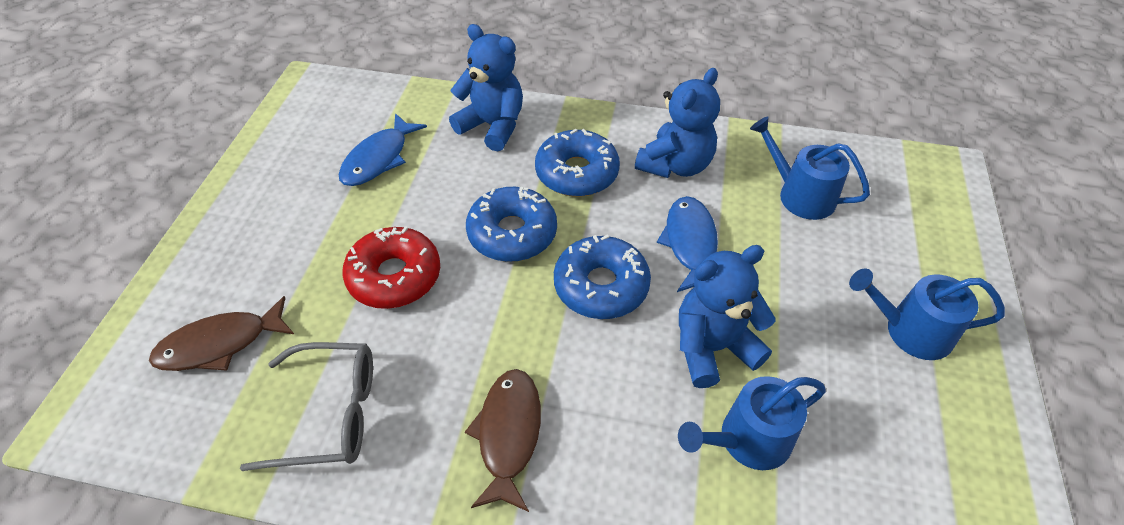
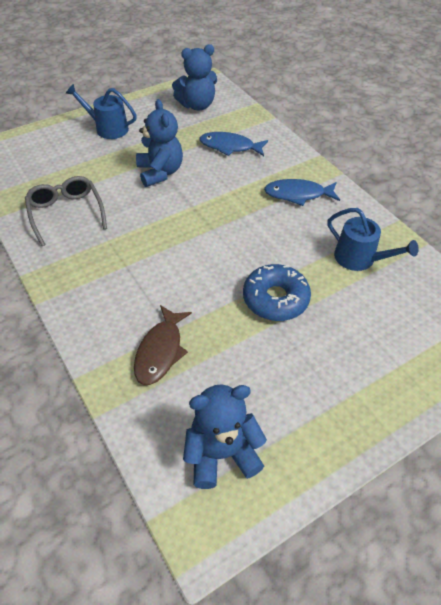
blue donut: 3 -> 1
blue watering can: 3 -> 2
brown fish: 2 -> 1
red donut: 1 -> 0

